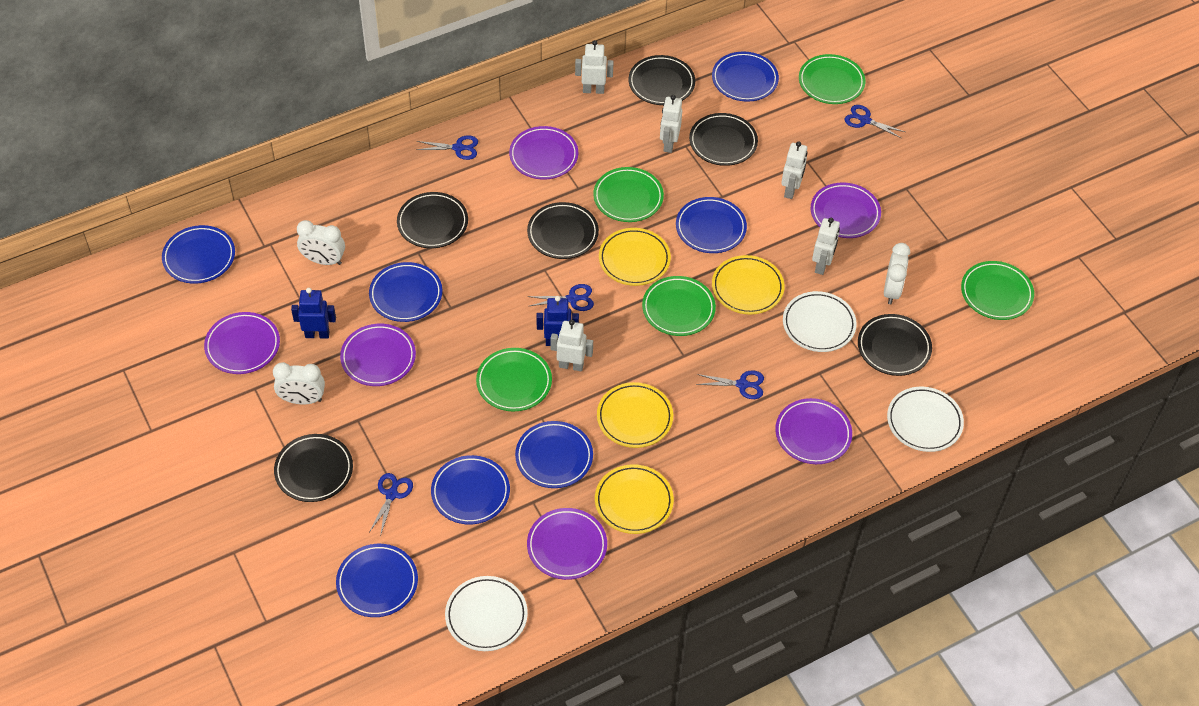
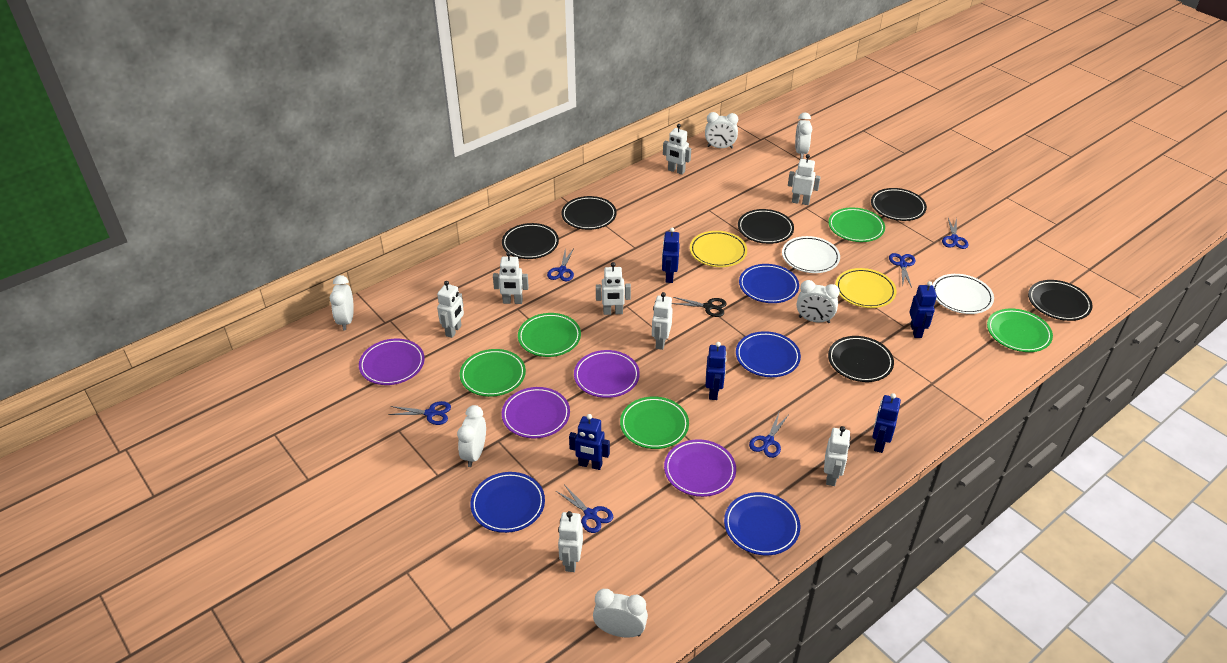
black scissors: 0 -> 1
blue plate: 7 -> 4
blue robot: 2 -> 5
blue scissors: 5 -> 6
purple plate: 6 -> 4
white clock: 3 -> 6
white plate: 3 -> 2
white robot: 5 -> 8
yellow plate: 4 -> 2

